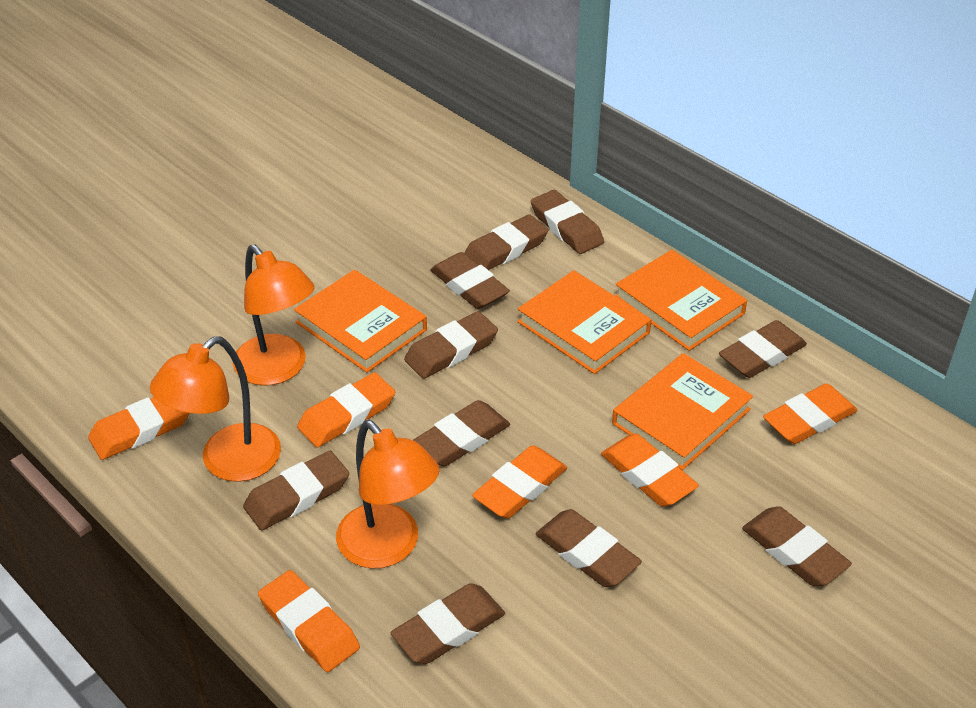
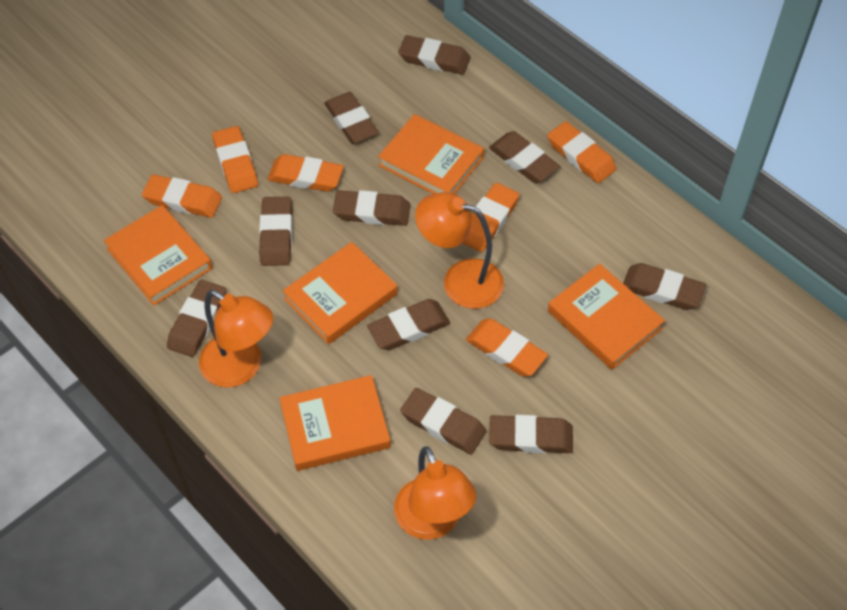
orange book: 4 -> 5

